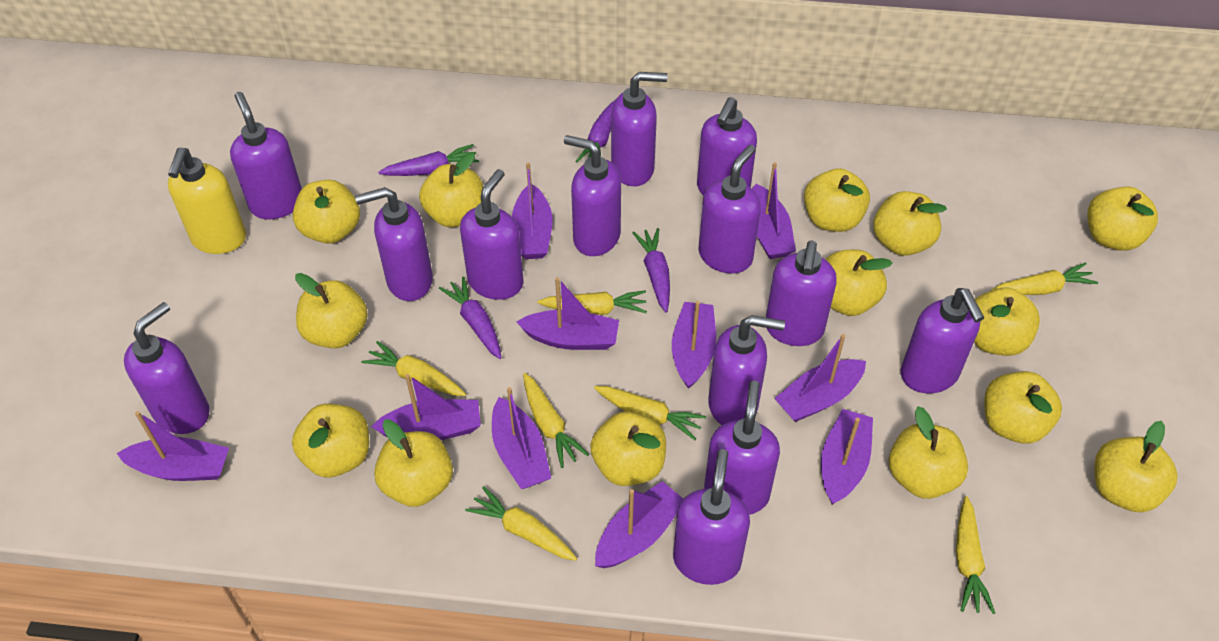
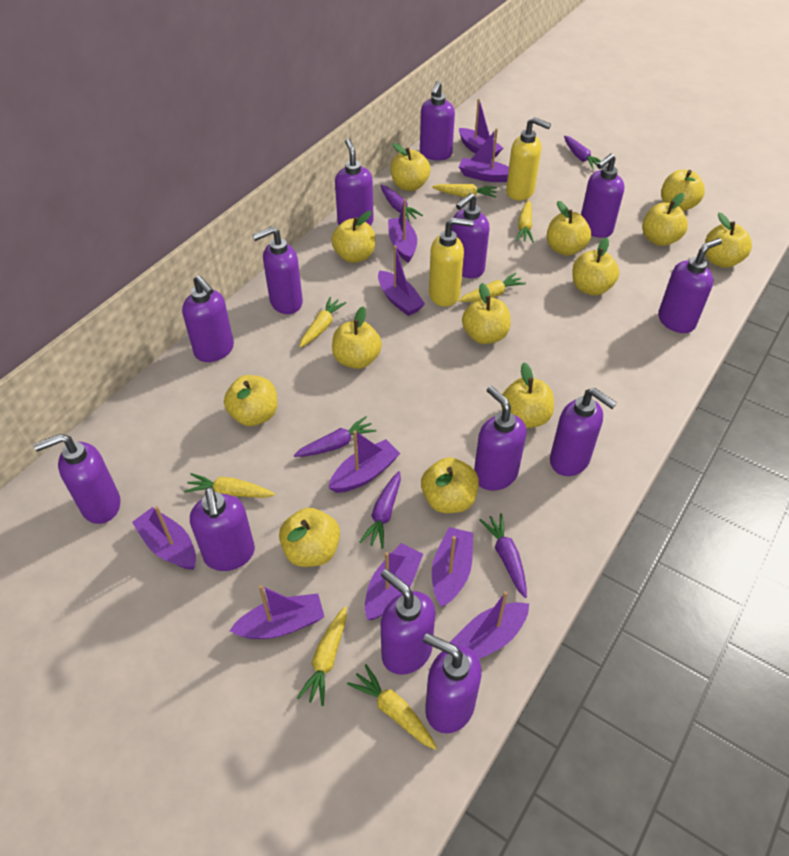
purple carrot: 4 -> 5
yellow apple: 14 -> 13
yellow soap dispenser: 1 -> 2

